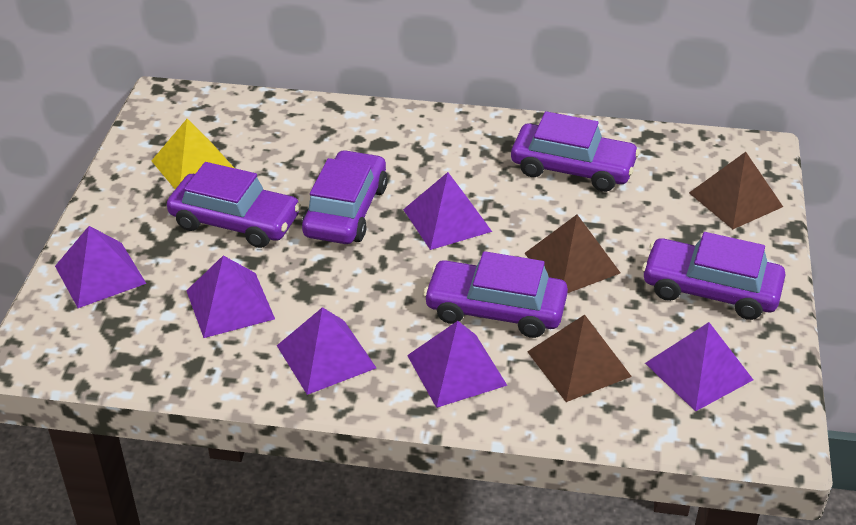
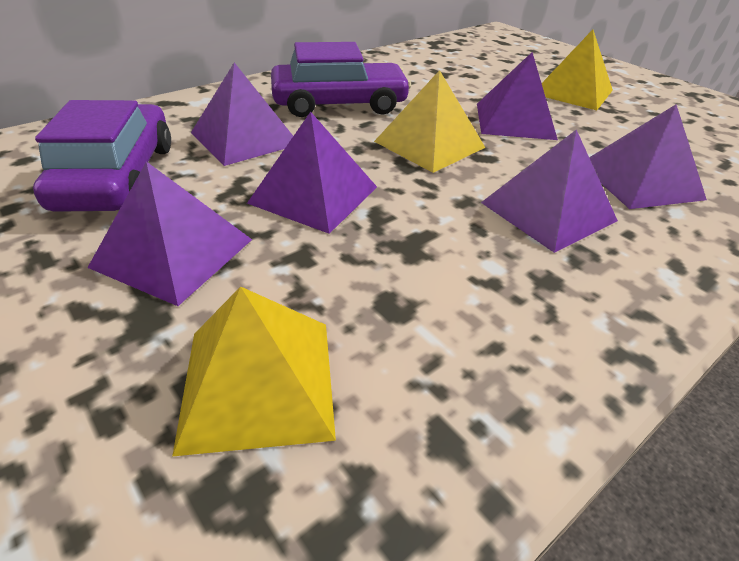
brown pyramid: 3 -> 0
purple car: 5 -> 2
yellow pyramid: 1 -> 3

